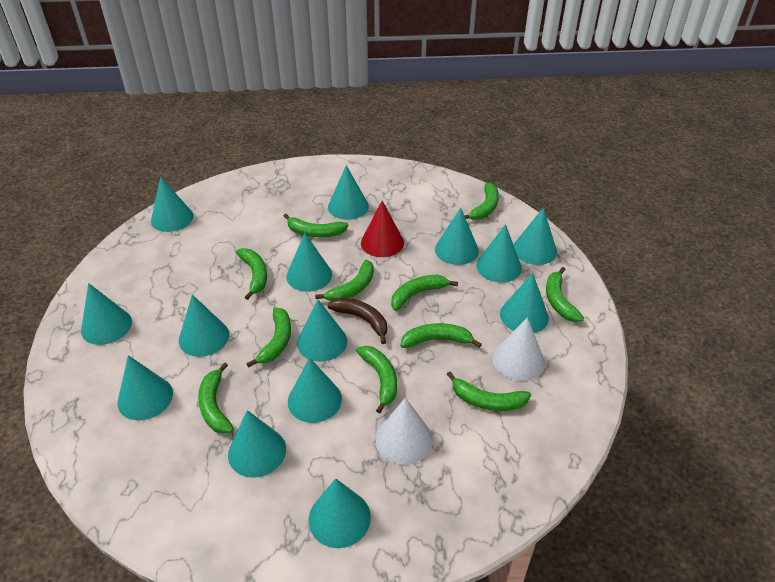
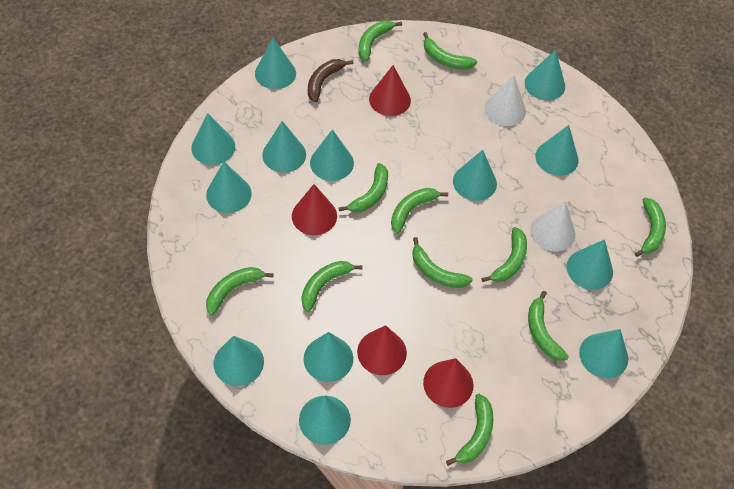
red cone: 1 -> 4
turquoise cone: 14 -> 13

